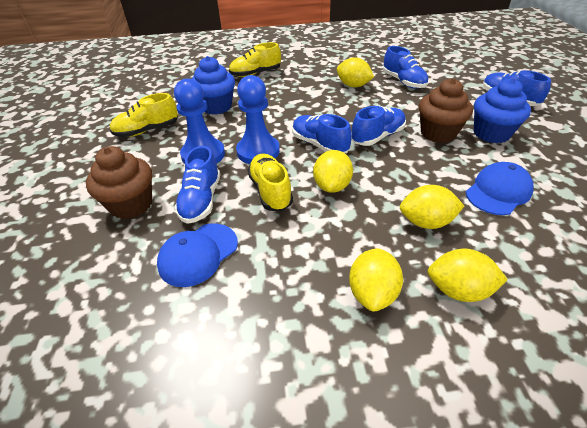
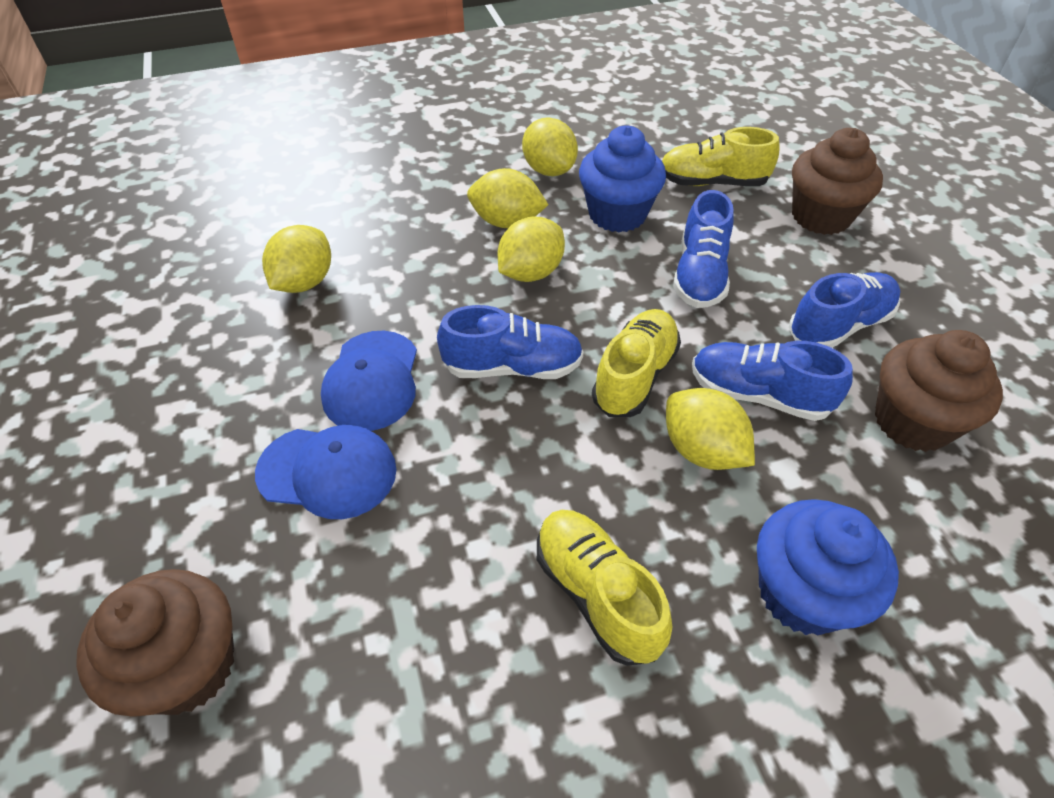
blue pawn: 2 -> 0
blue shoe: 5 -> 4
brown cupcake: 2 -> 3

